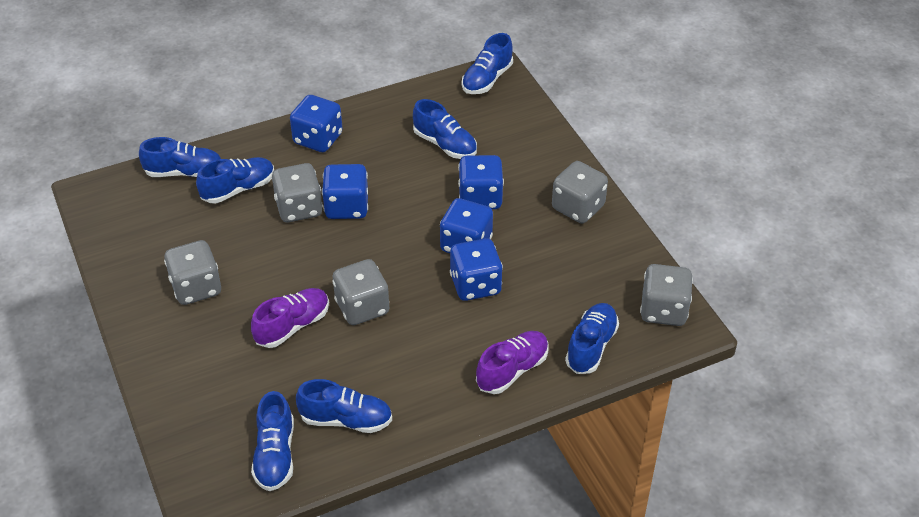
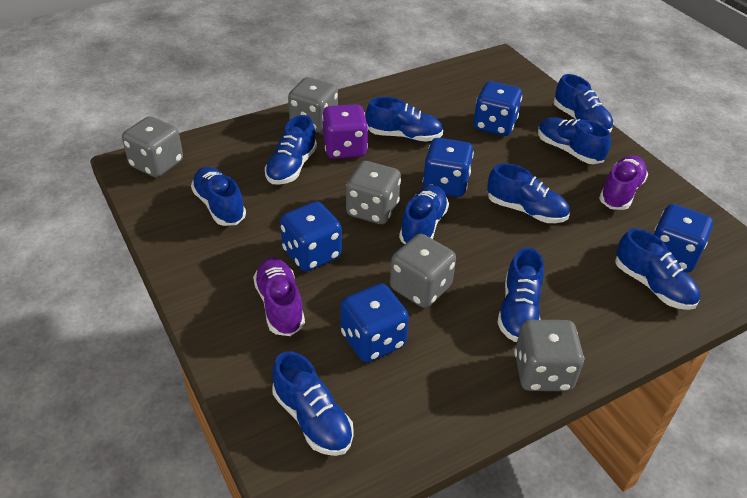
blue shoe: 7 -> 10
purple dice: 0 -> 1

